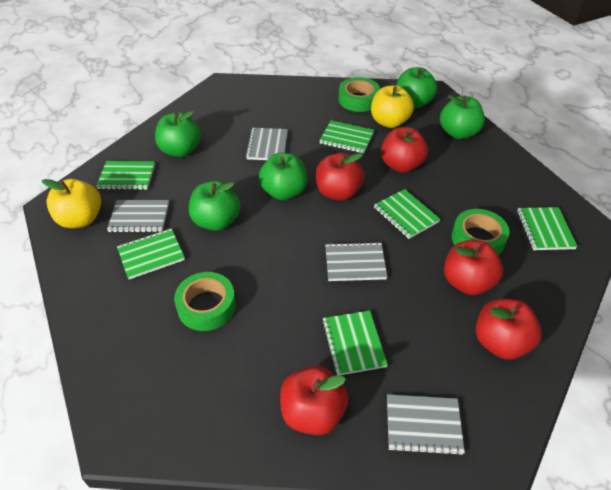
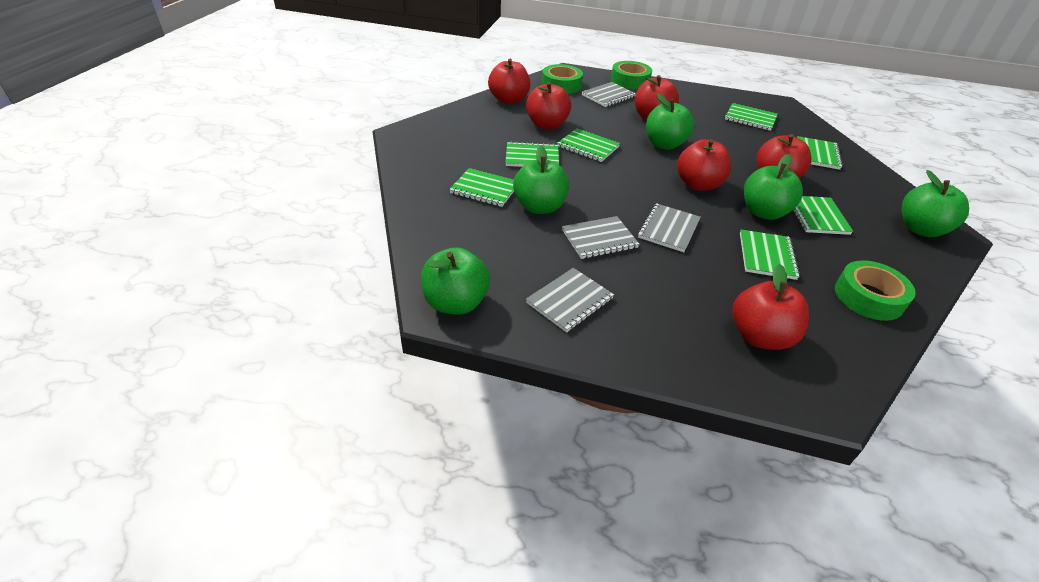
green notebook: 6 -> 7
red apple: 5 -> 6
yellow apple: 2 -> 0

